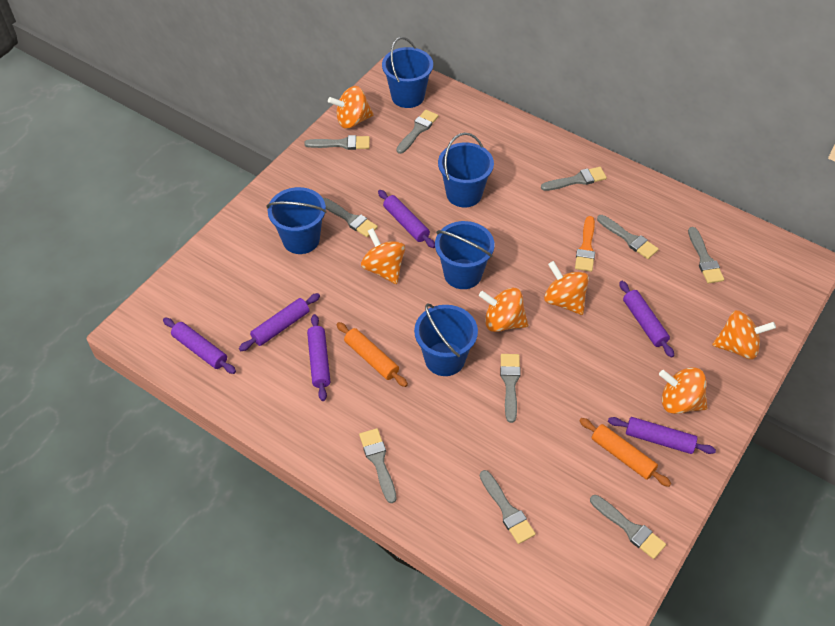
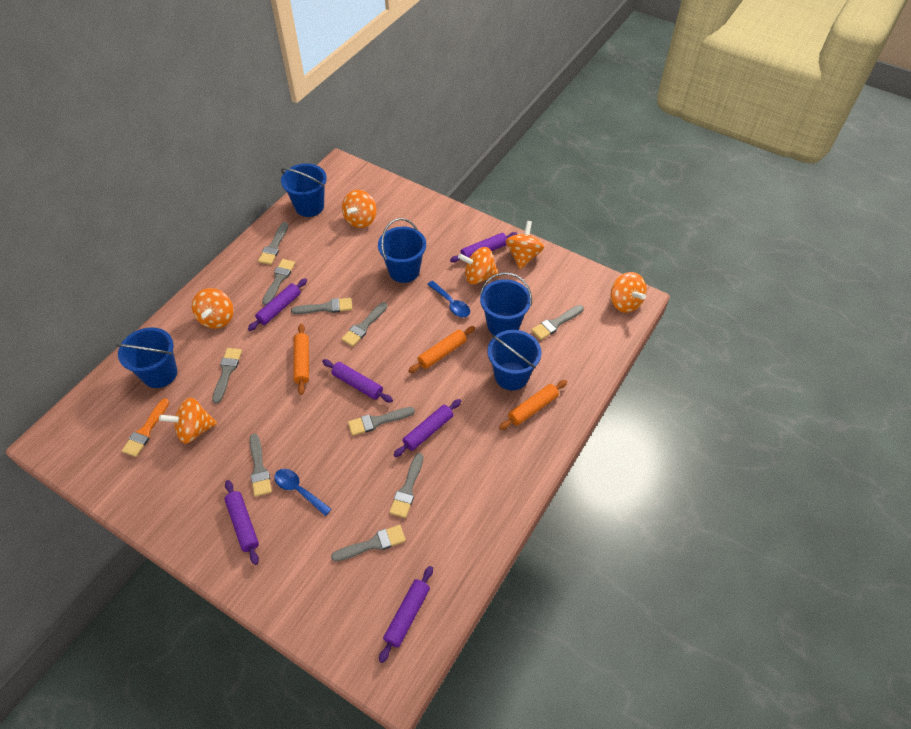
blue spoon: 0 -> 2
orange rolling pin: 2 -> 3

